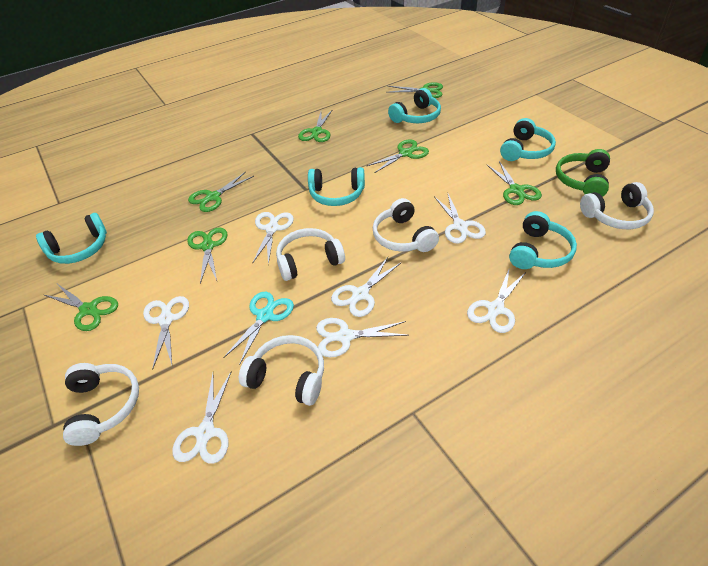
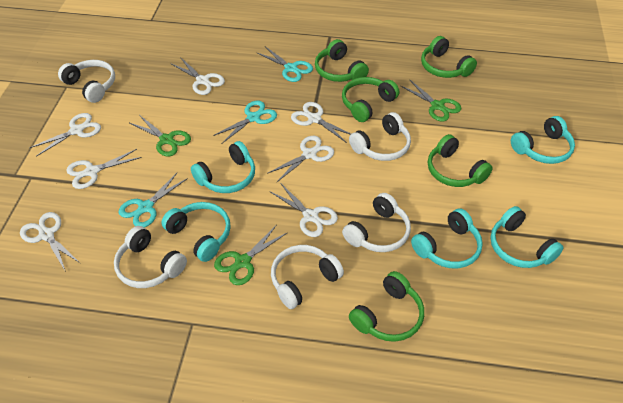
green headphones: 1 -> 5
green scissors: 7 -> 3
turquoise scissors: 1 -> 3

